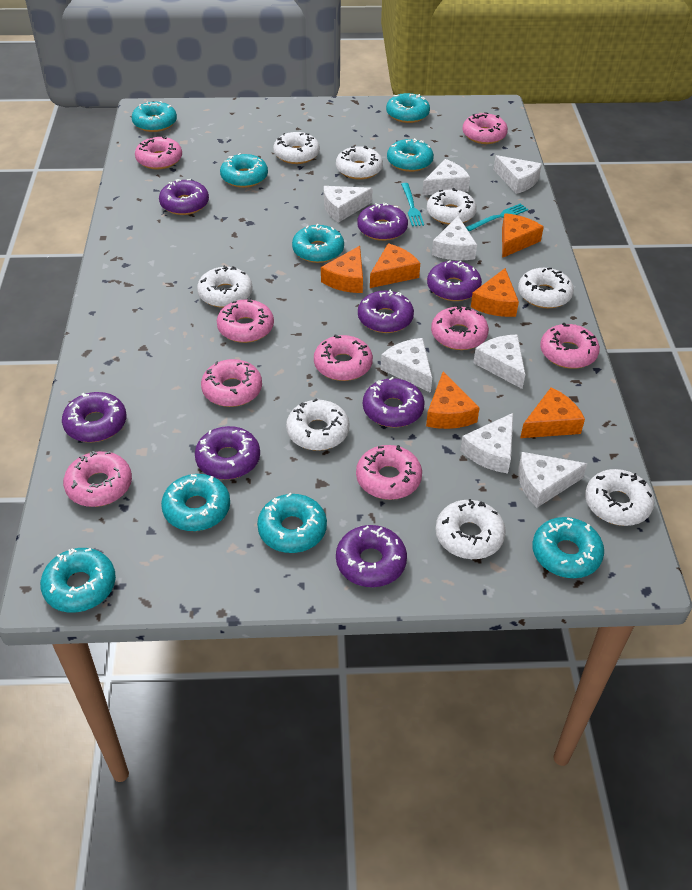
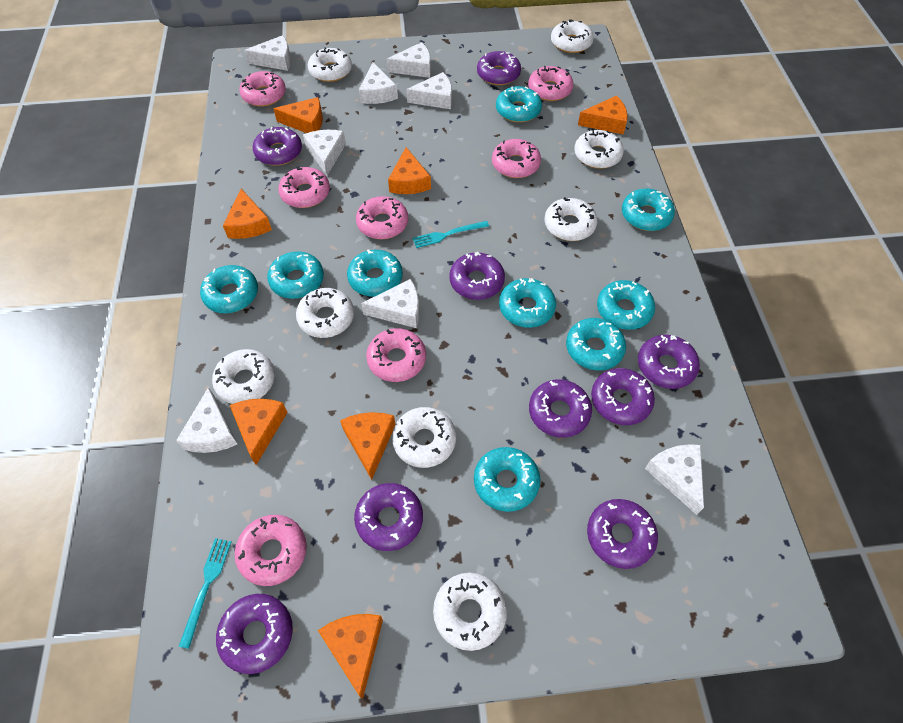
orange cheese: 6 -> 7
pink donut: 9 -> 7
purple donut: 8 -> 9

